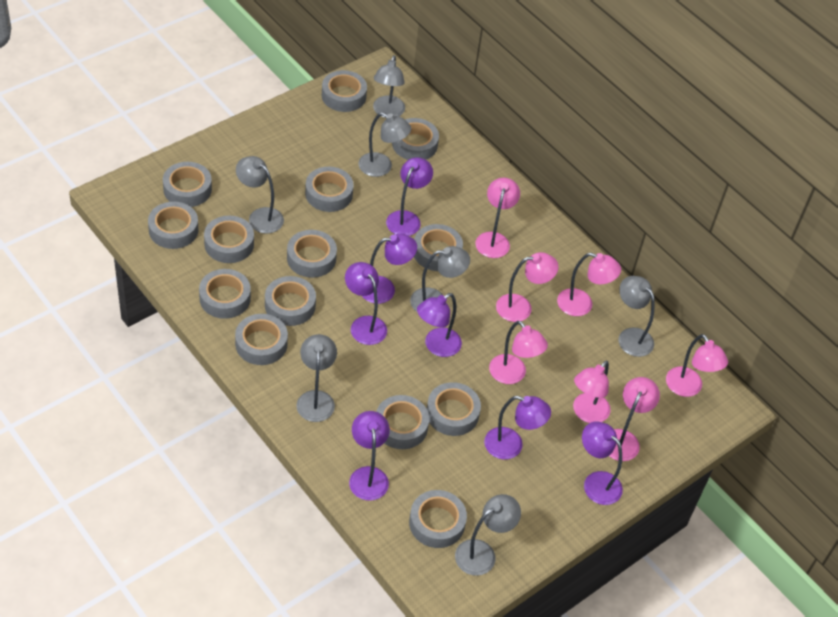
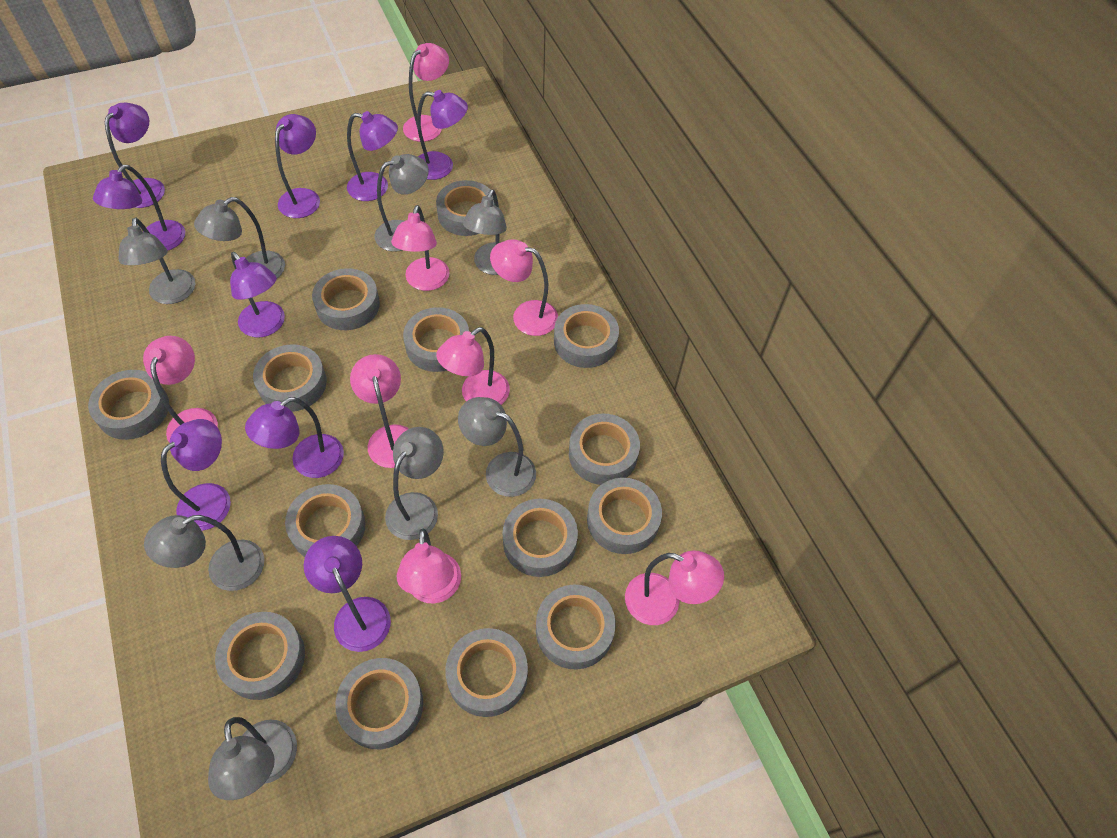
grey lamp: 7 -> 8
pink lamp: 7 -> 8
purple lamp: 7 -> 9

